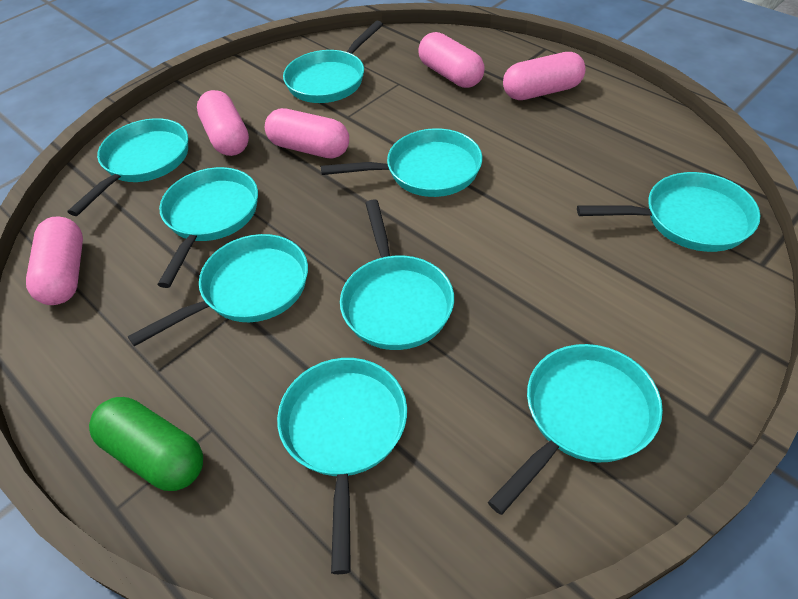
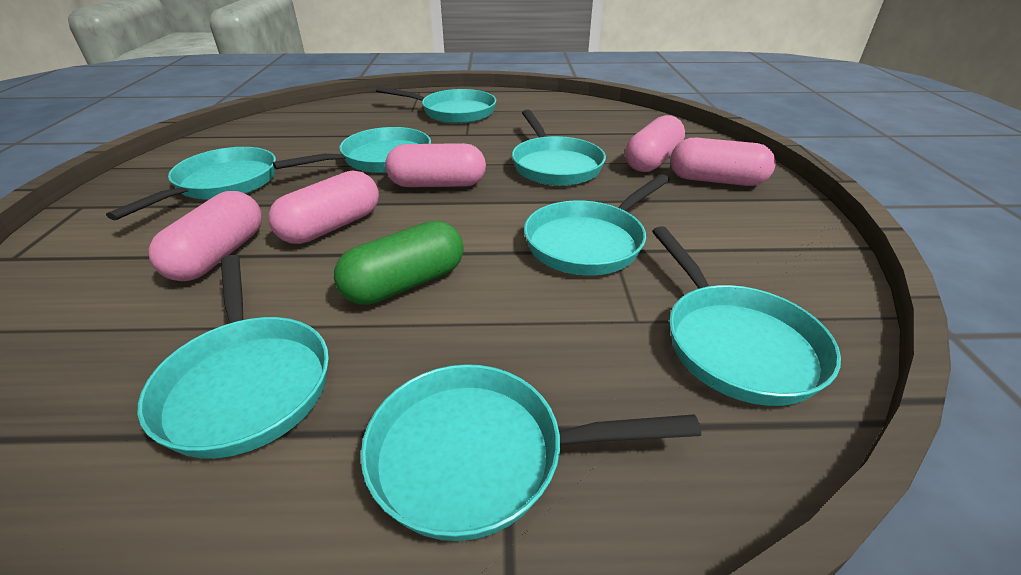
turquoise pan: 9 -> 8

